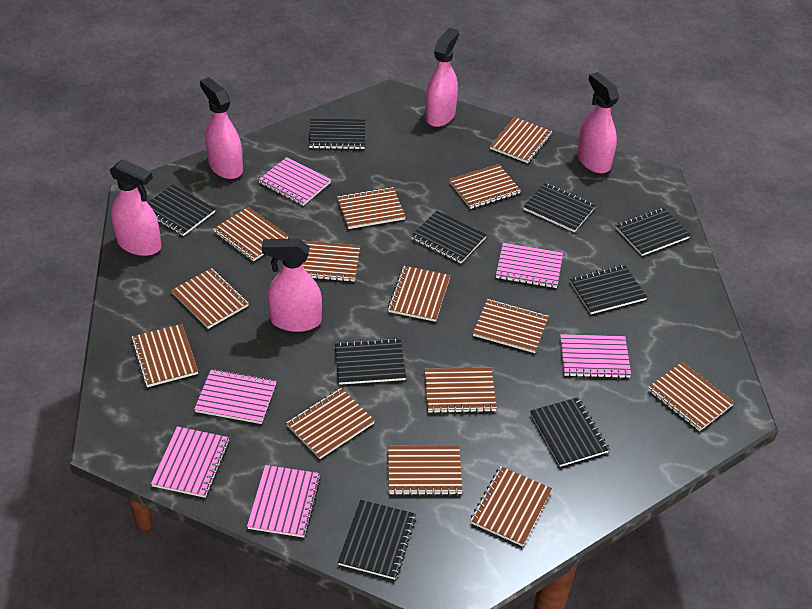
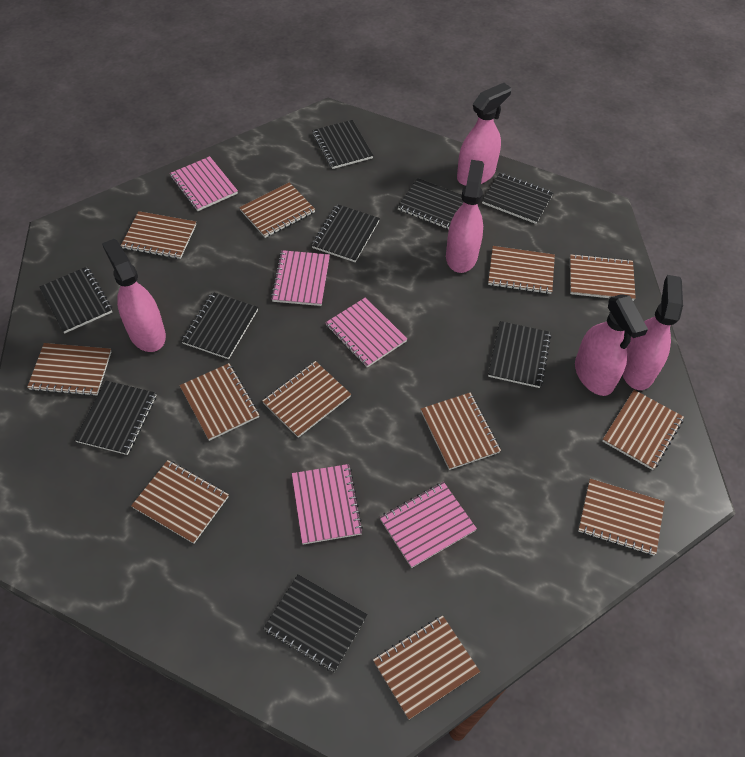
brown notebook: 14 -> 12
pink notebook: 6 -> 5

